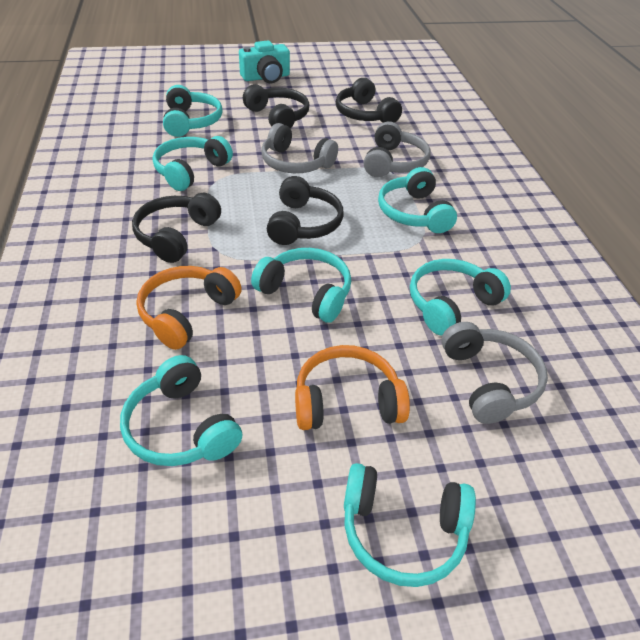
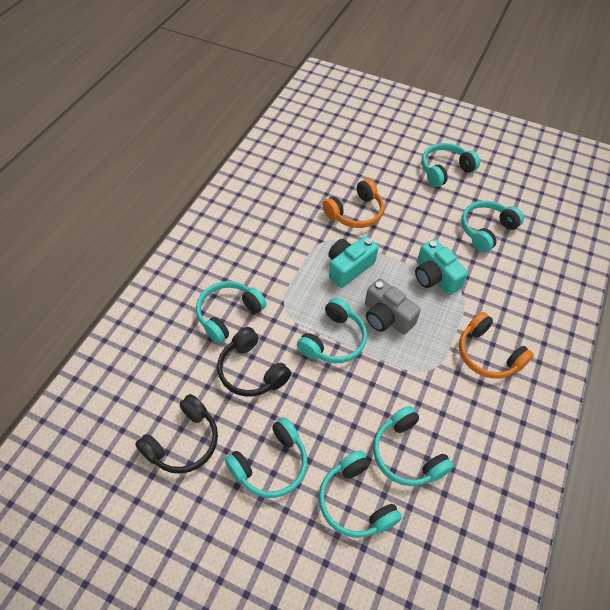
black headphones: 4 -> 2
grey camera: 0 -> 1
grey headphones: 3 -> 0
turquoise camera: 1 -> 2

